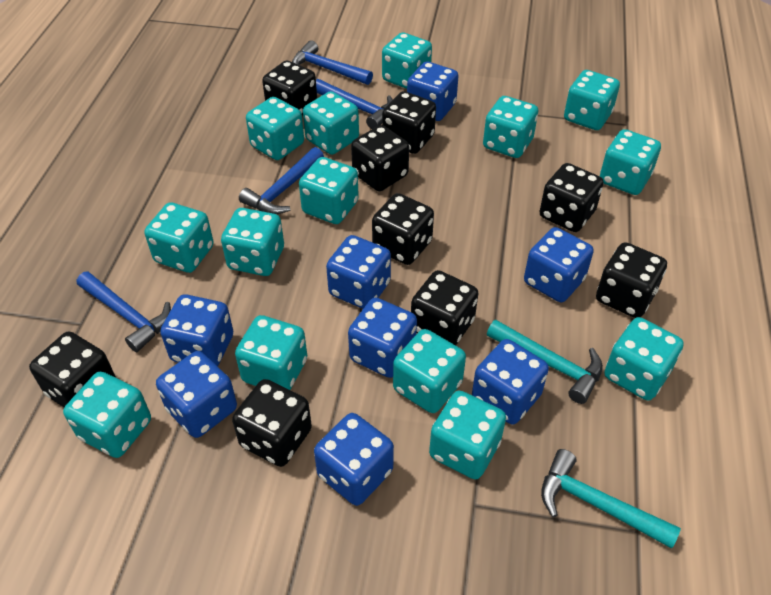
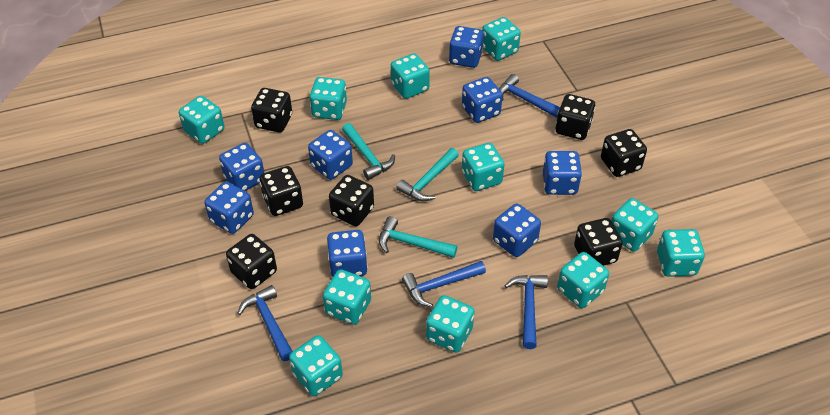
black dice: 9 -> 7
turquoise dice: 14 -> 11
turquoise hammer: 2 -> 3

